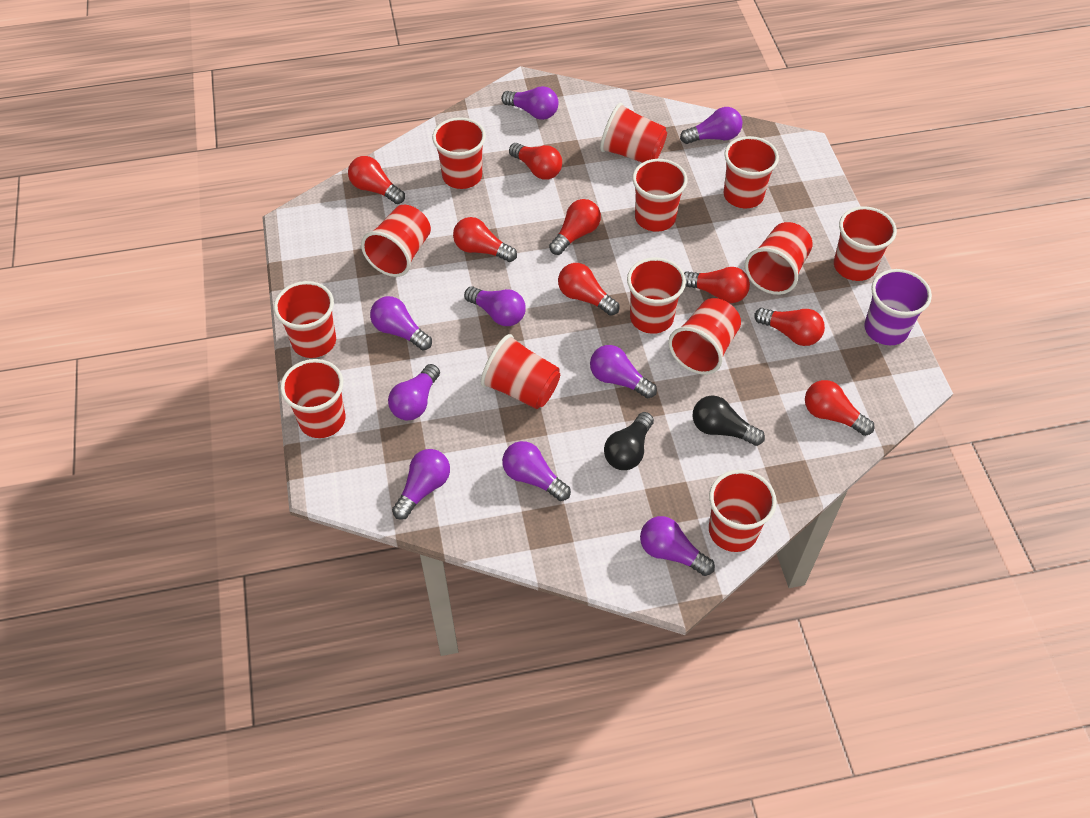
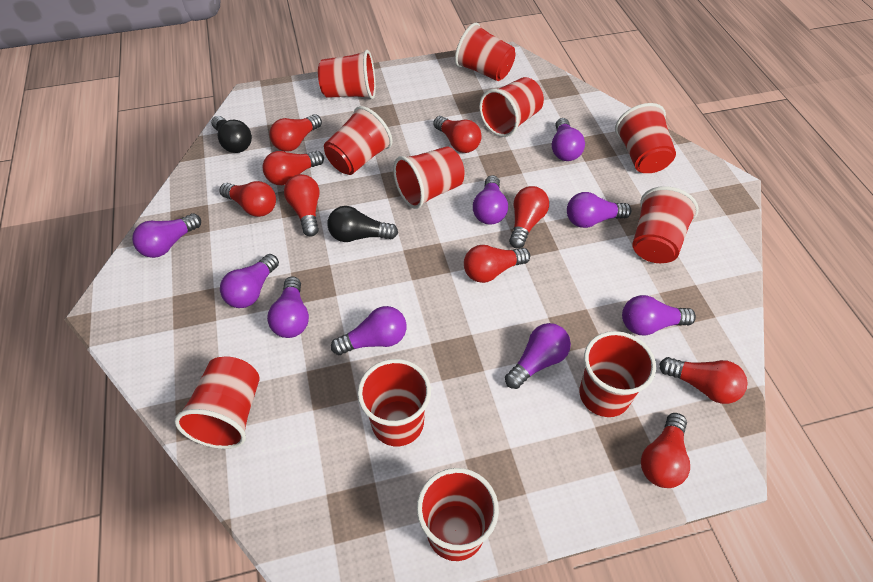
purple cup: 1 -> 0
red cup: 13 -> 11
red light bulb: 8 -> 9

